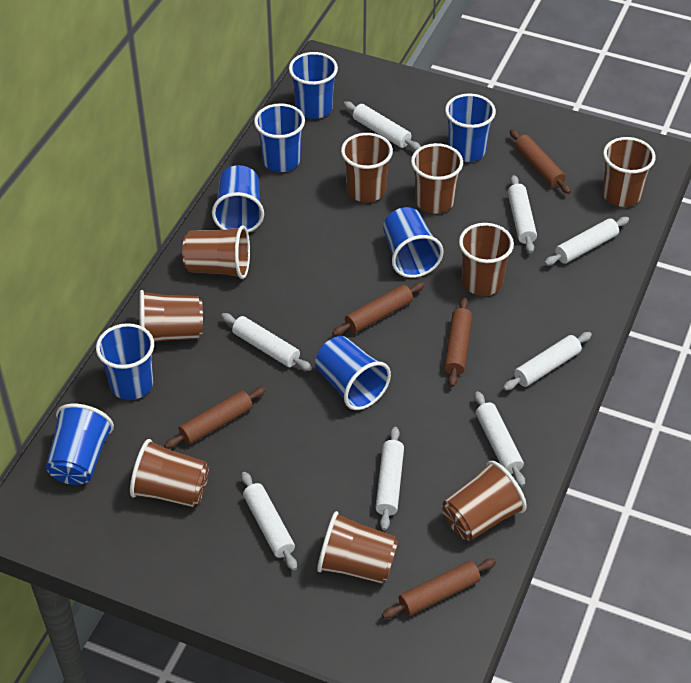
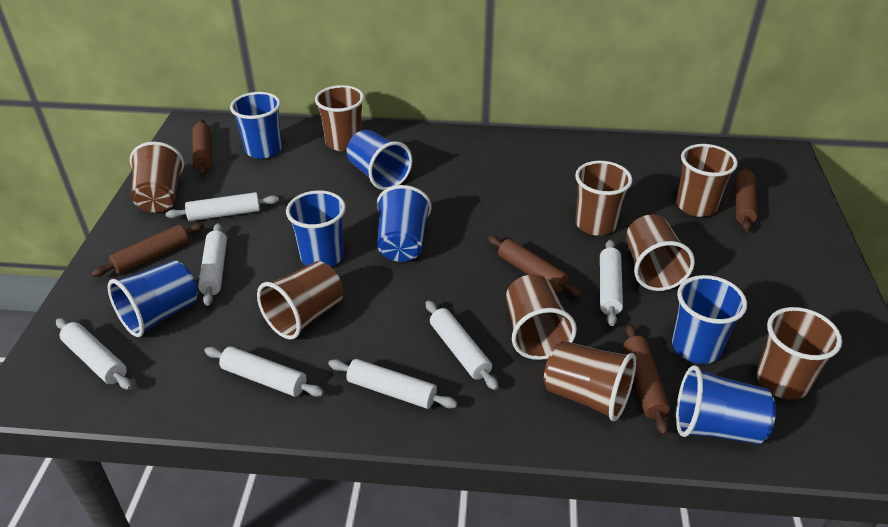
blue cup: 8 -> 7
white rolling pin: 8 -> 7

